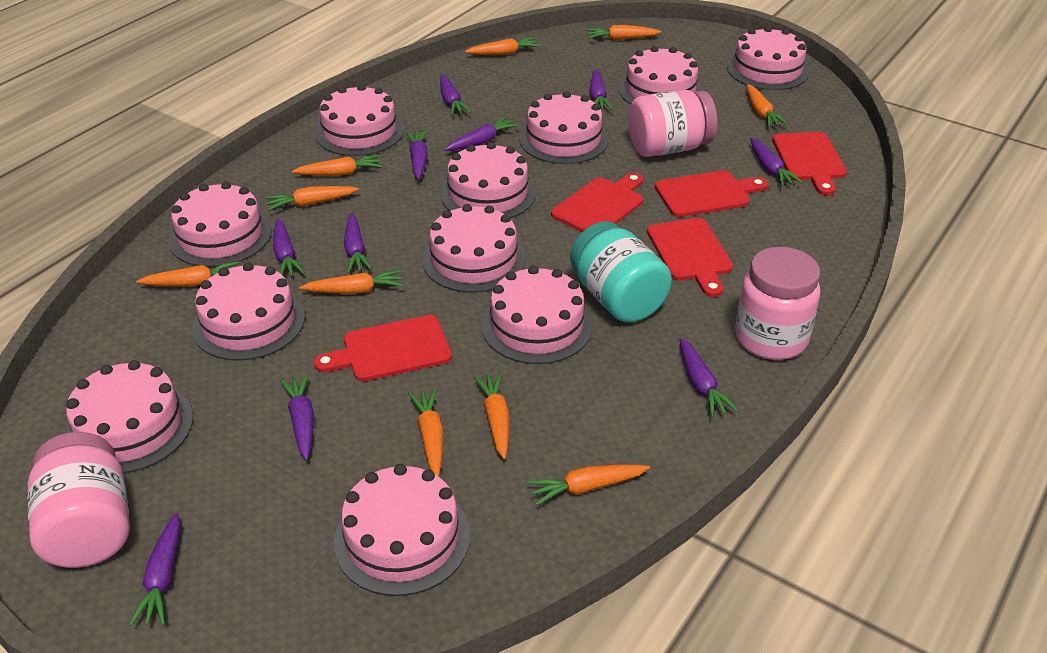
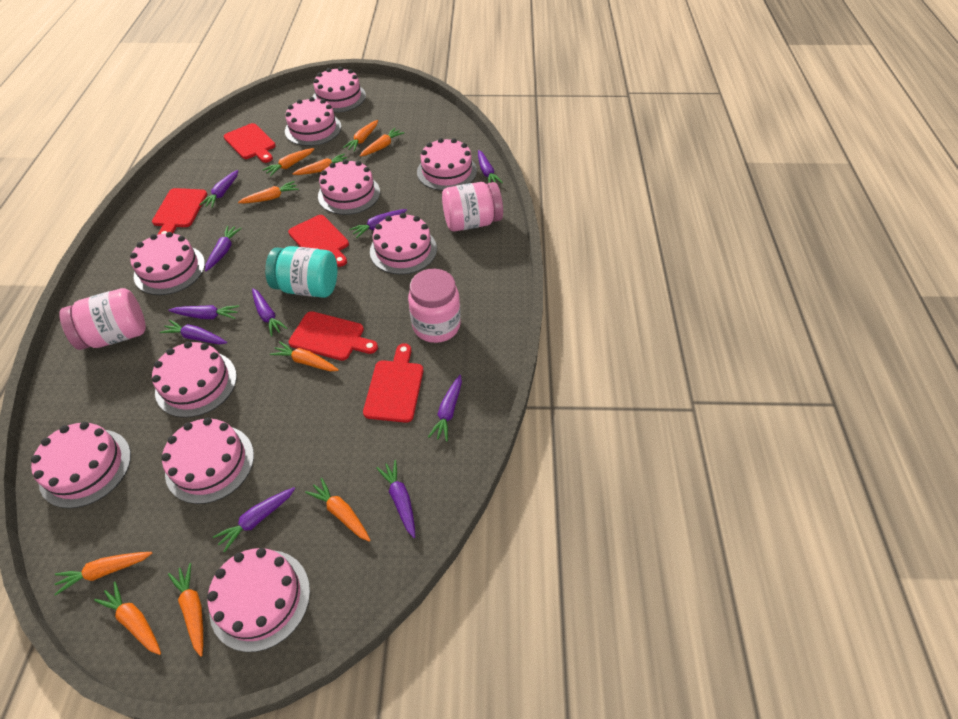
pink cake: 11 -> 10

